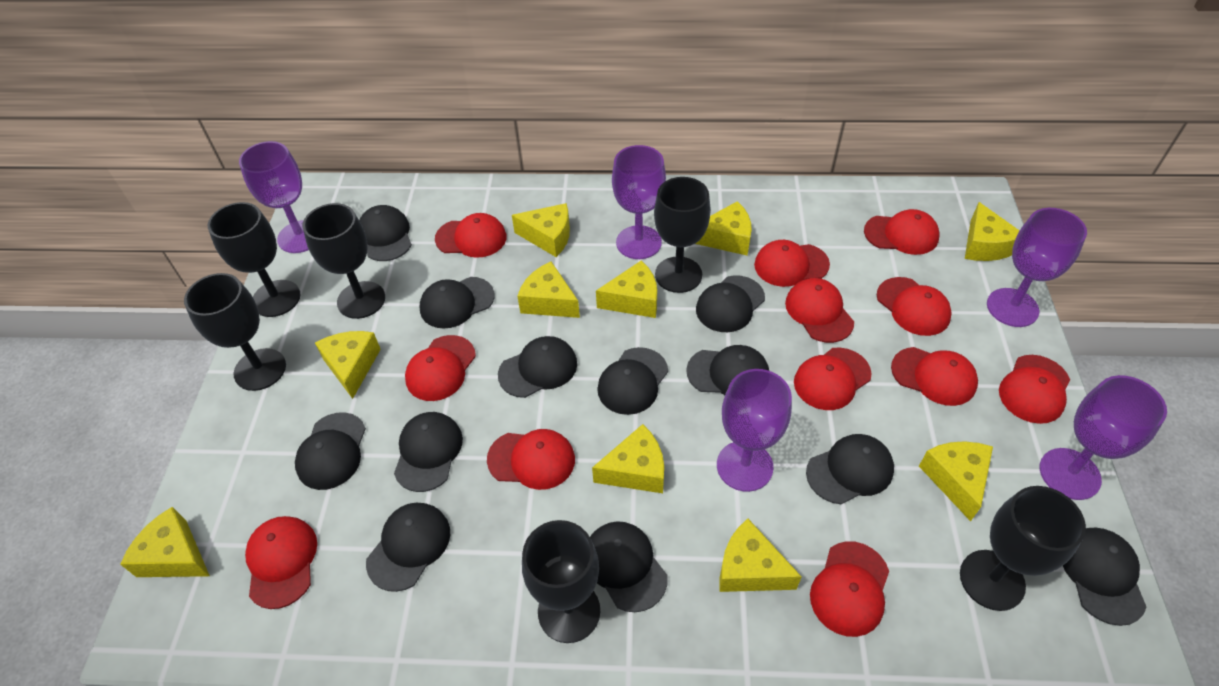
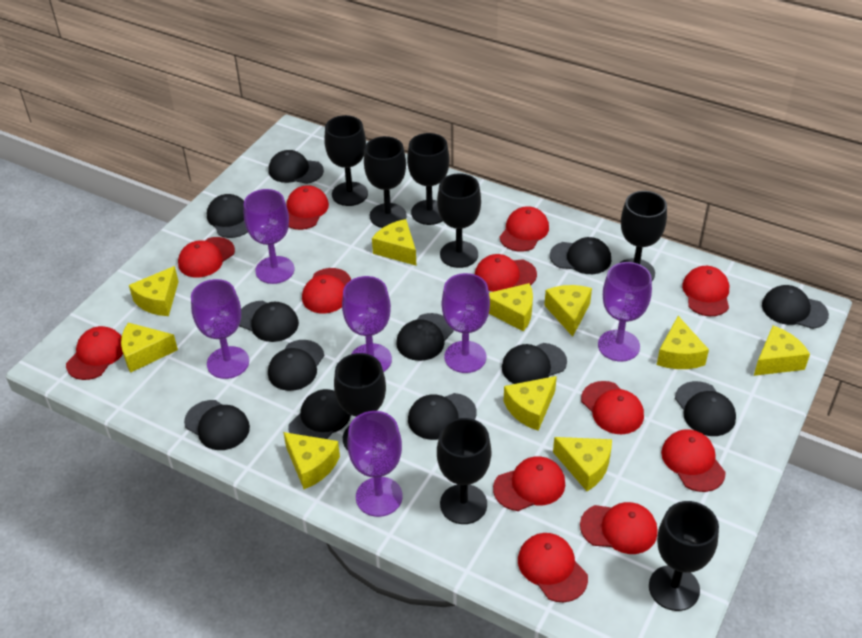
black goblet: 6 -> 8
purple goblet: 5 -> 6

